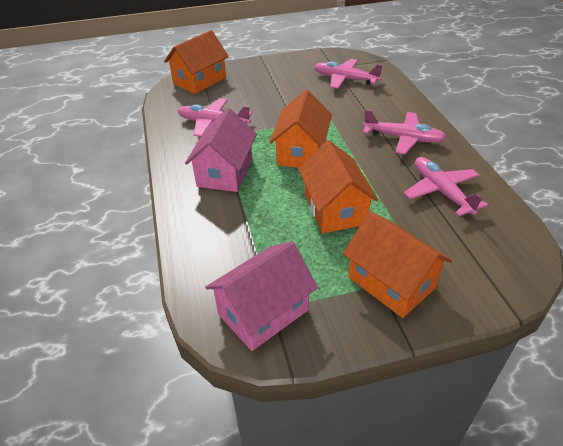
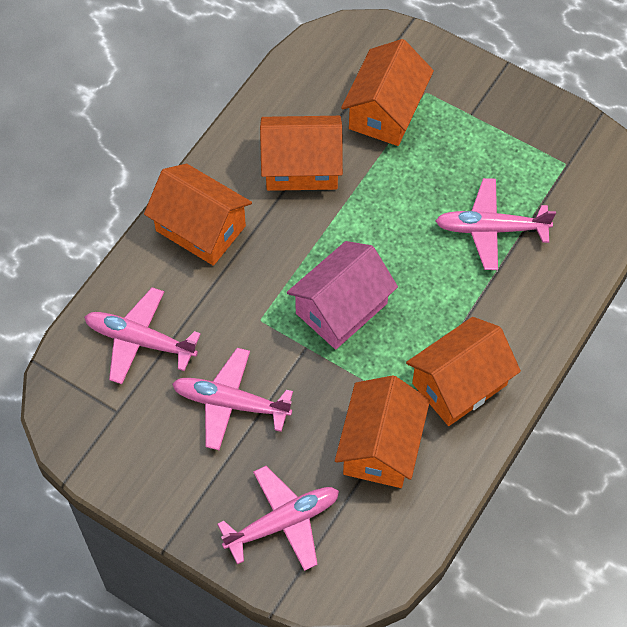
orange house: 4 -> 5
pink house: 2 -> 1

